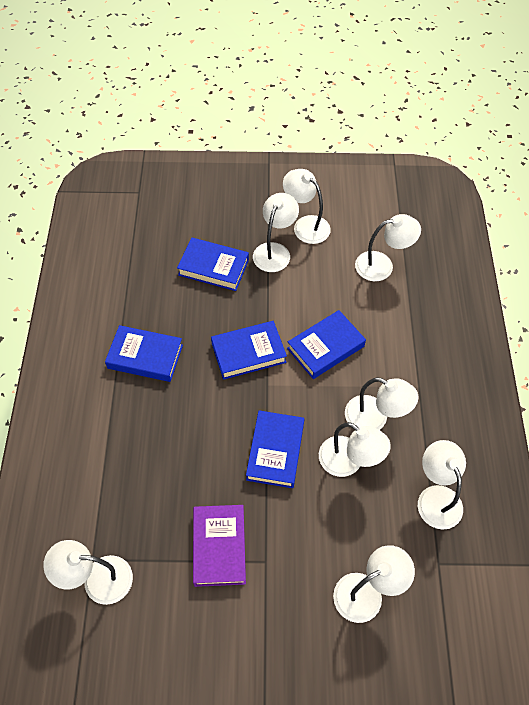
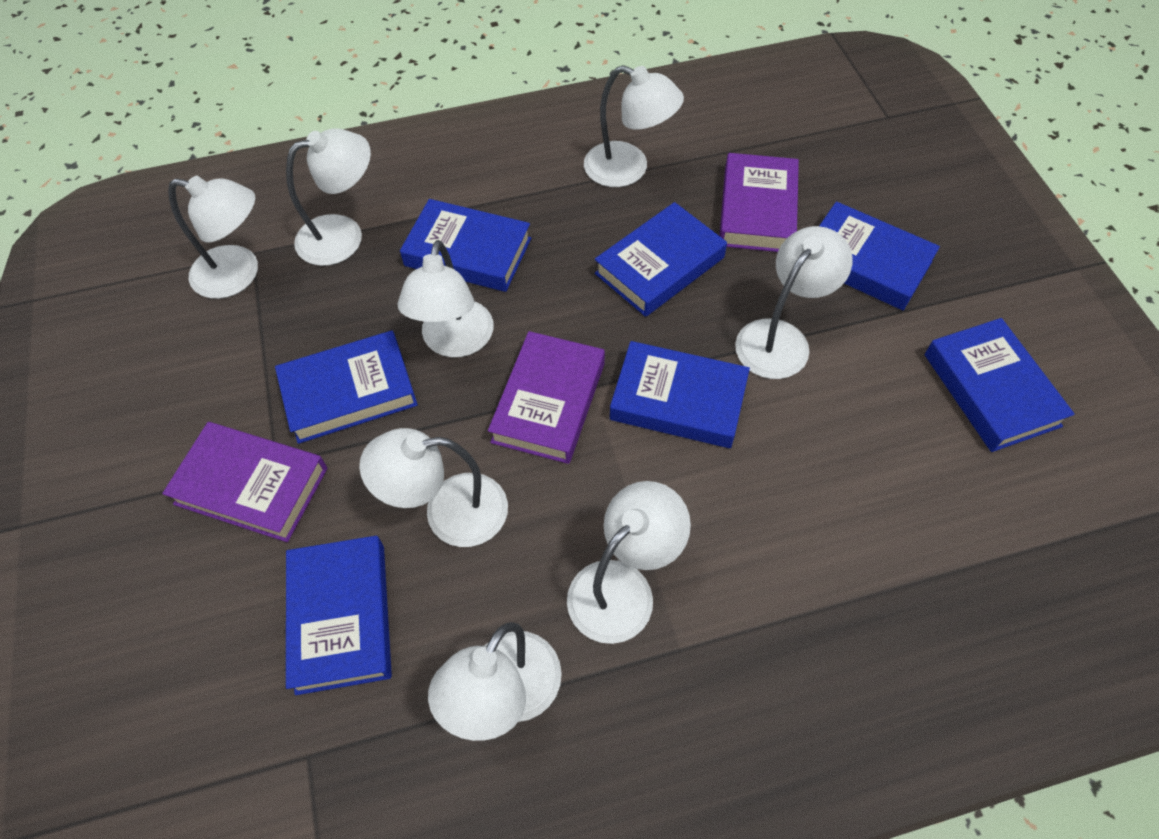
blue book: 5 -> 7
purple book: 1 -> 3

